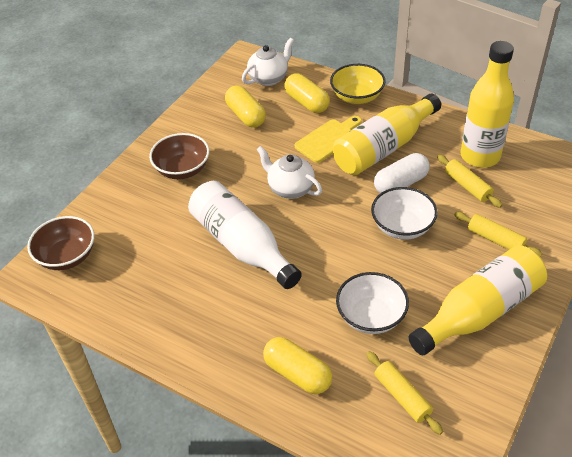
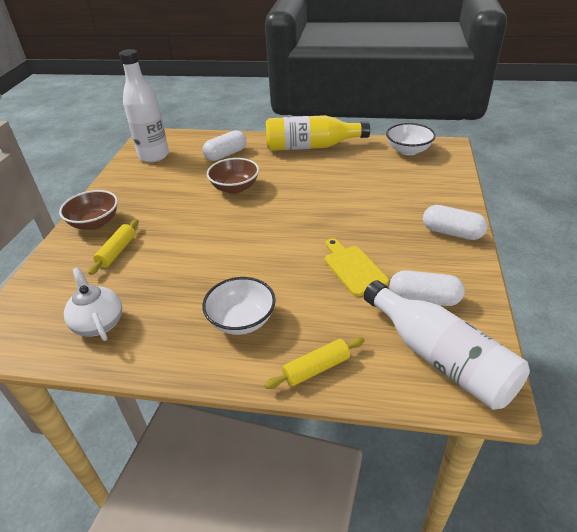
white bottle: 1 -> 2
white capsule: 1 -> 3
white teapot: 2 -> 1
yellow bottle: 3 -> 1
yellow bowl: 1 -> 0
yellow capsule: 3 -> 0
yellow rolling pin: 3 -> 2

